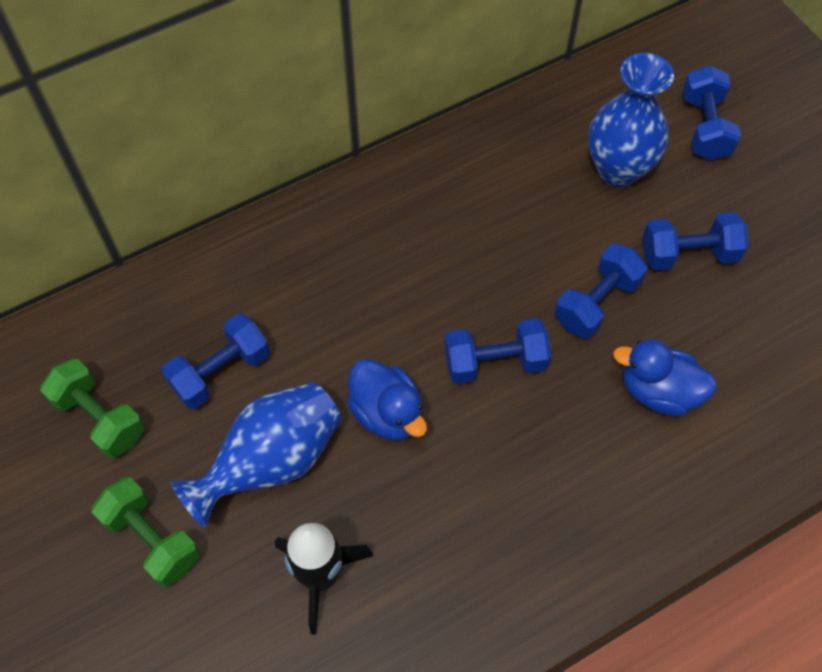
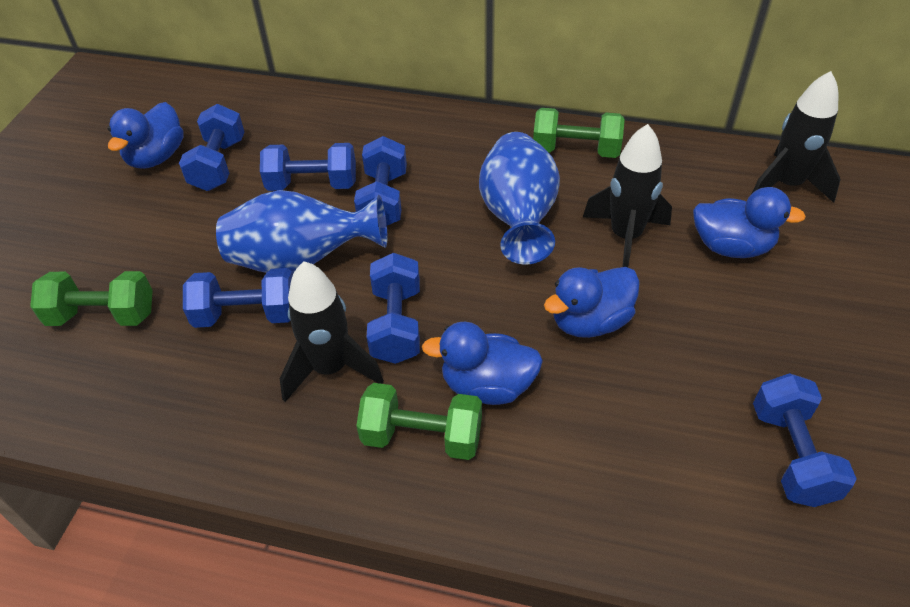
black rocket: 1 -> 3
blue duck: 2 -> 4
blue dumbbell: 5 -> 6
green dumbbell: 2 -> 3

